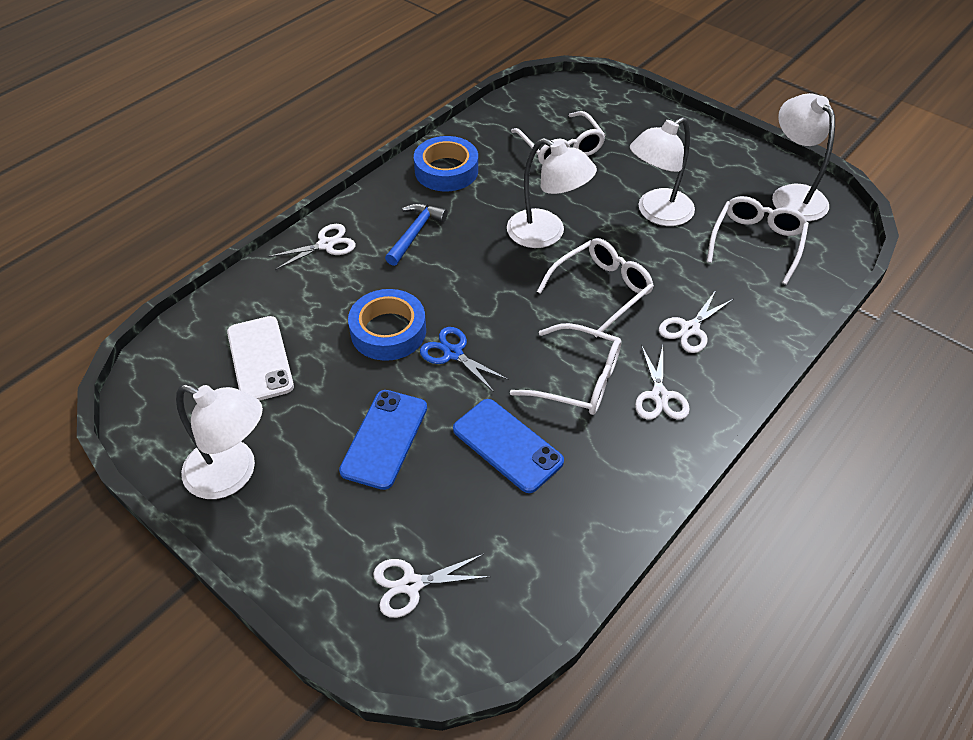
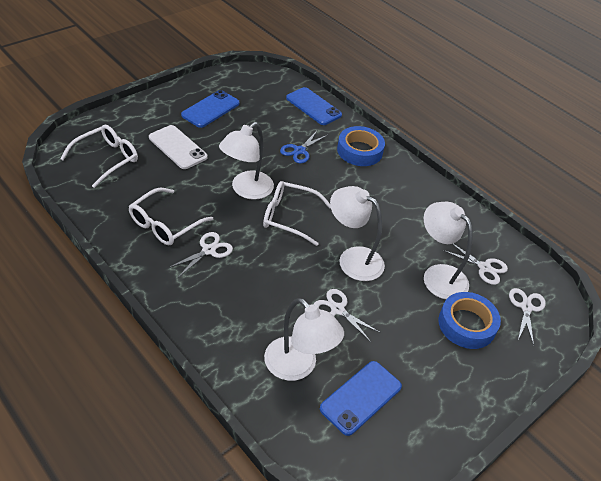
blue hammer: 1 -> 0
blue phone: 2 -> 3
white glasses: 4 -> 3

